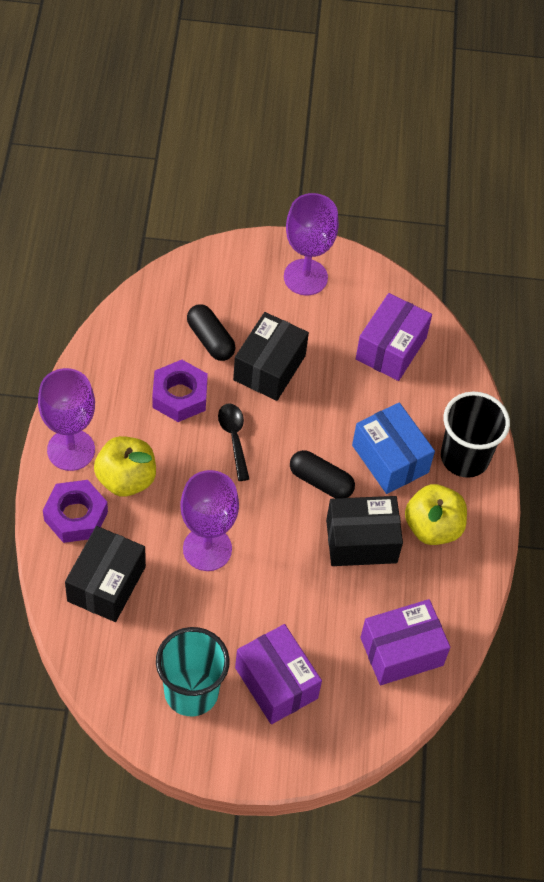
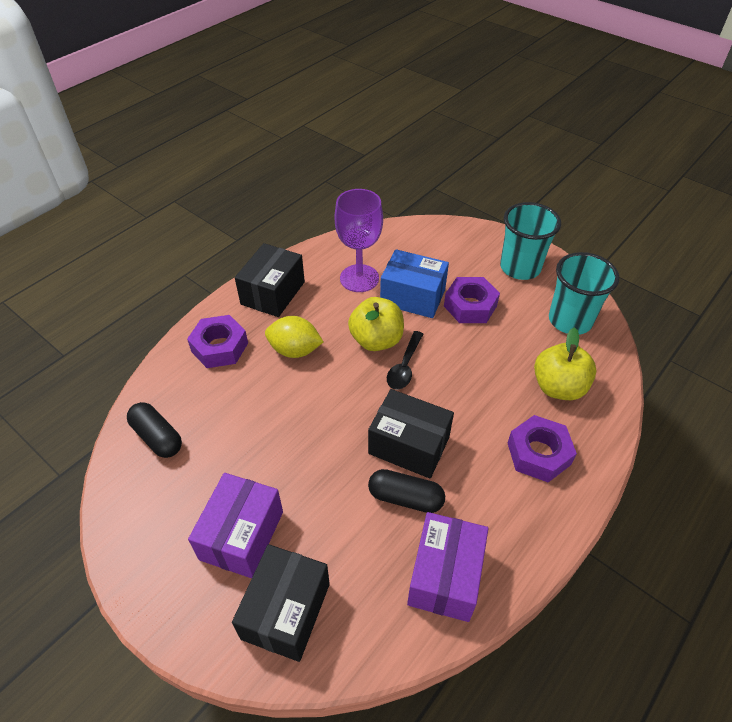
black cup: 1 -> 0
purple box: 3 -> 2
purple goblet: 3 -> 1
purple nut: 2 -> 3
turquoise cup: 1 -> 2
yellow lemon: 0 -> 1

